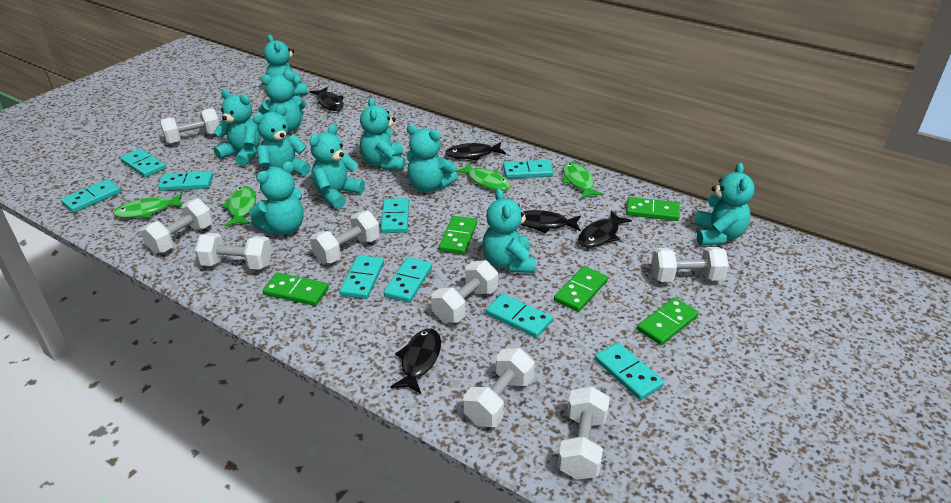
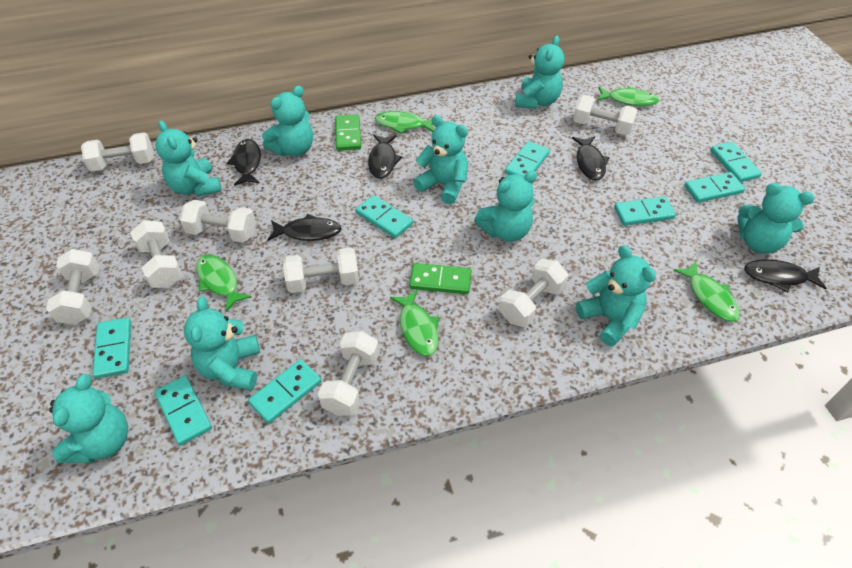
green domino: 5 -> 2
green fish: 4 -> 5
turquoise domino: 9 -> 8
turquoise teddy bear: 10 -> 9

